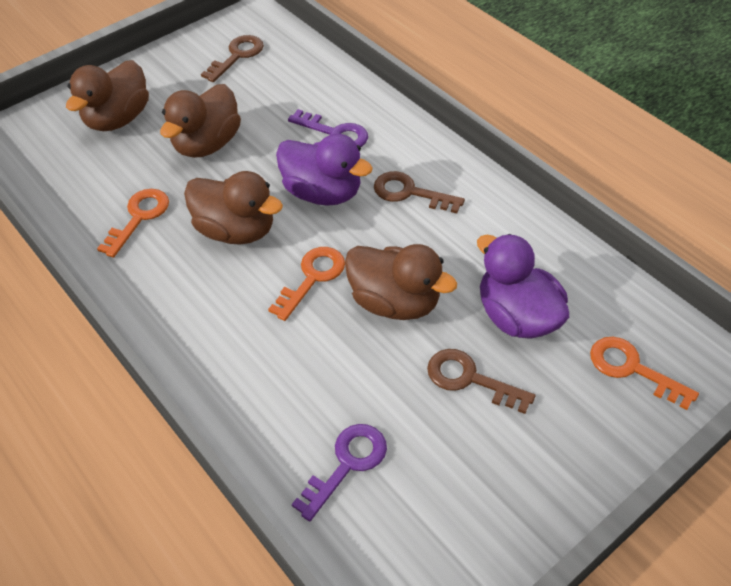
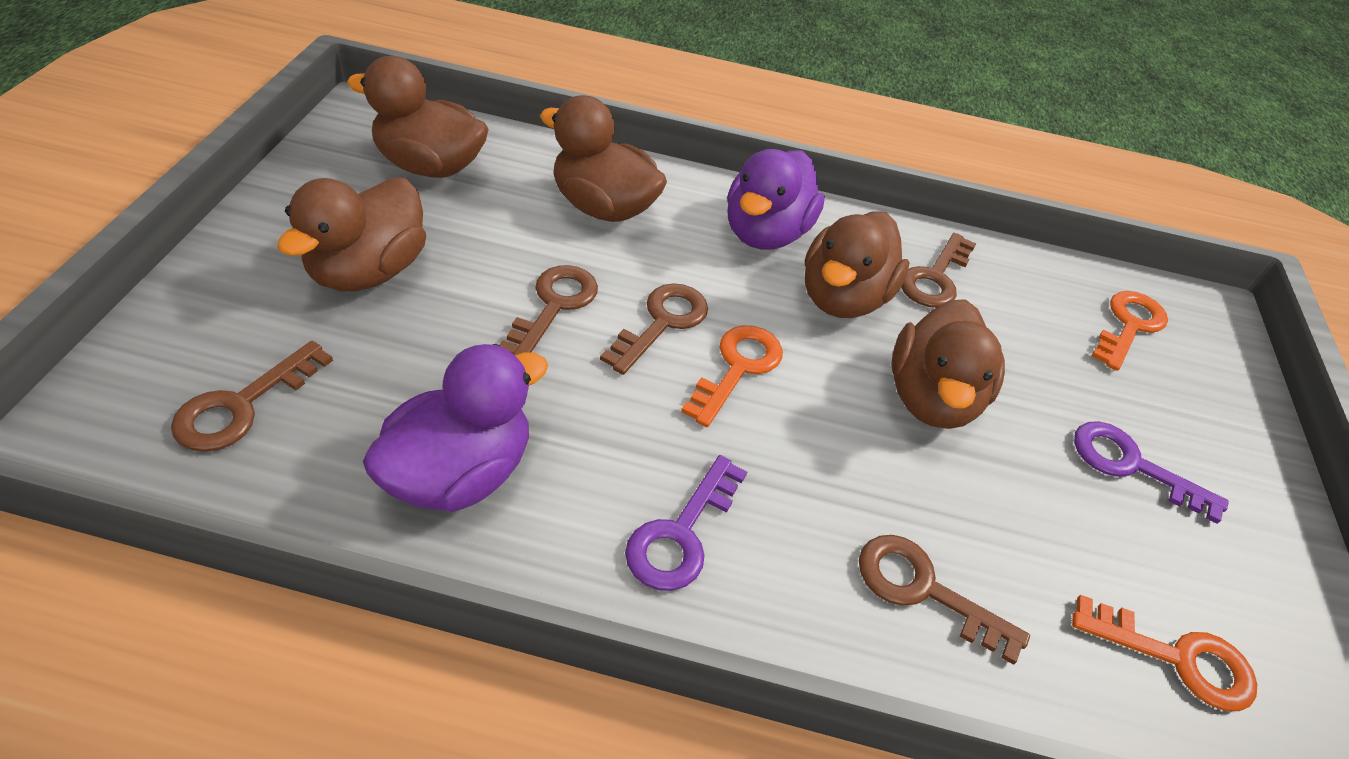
brown duck: 4 -> 5
brown key: 3 -> 5

